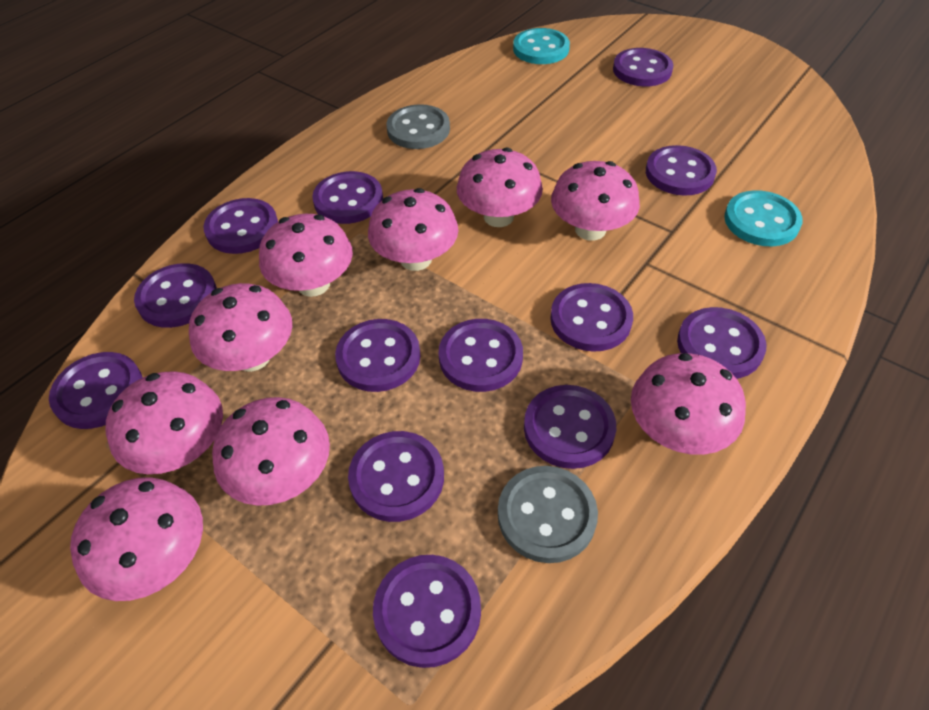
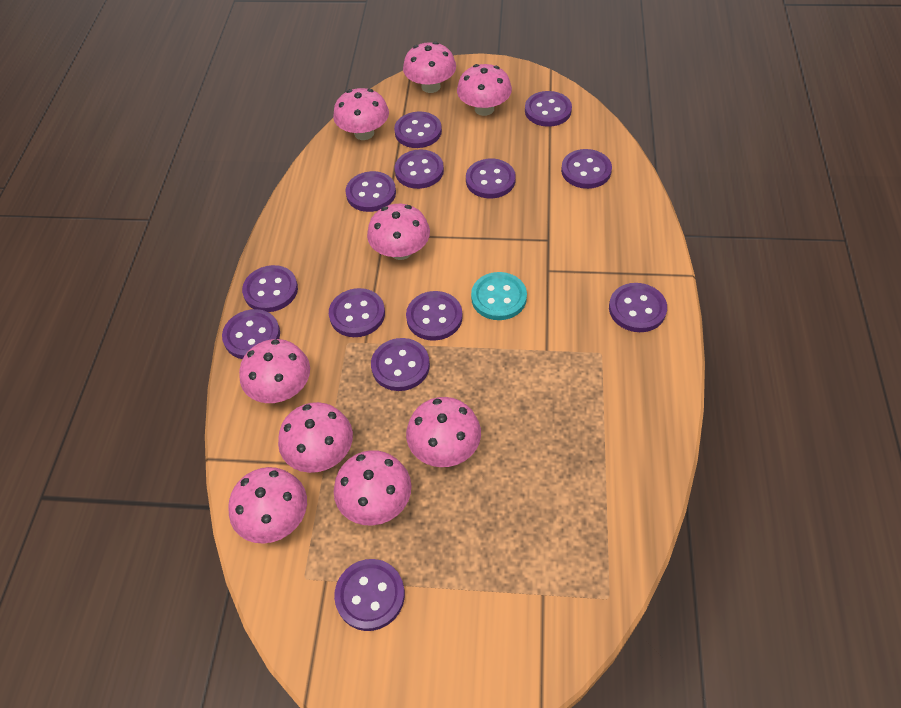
grey button: 2 -> 0
turquoise button: 2 -> 1

